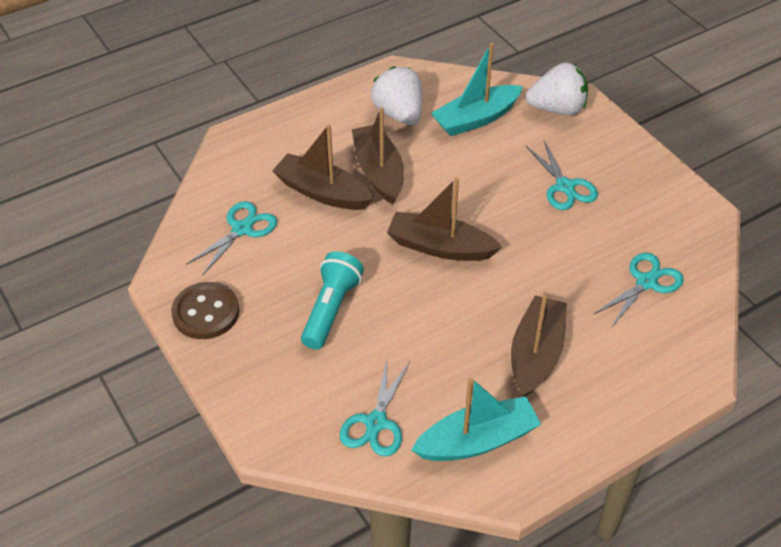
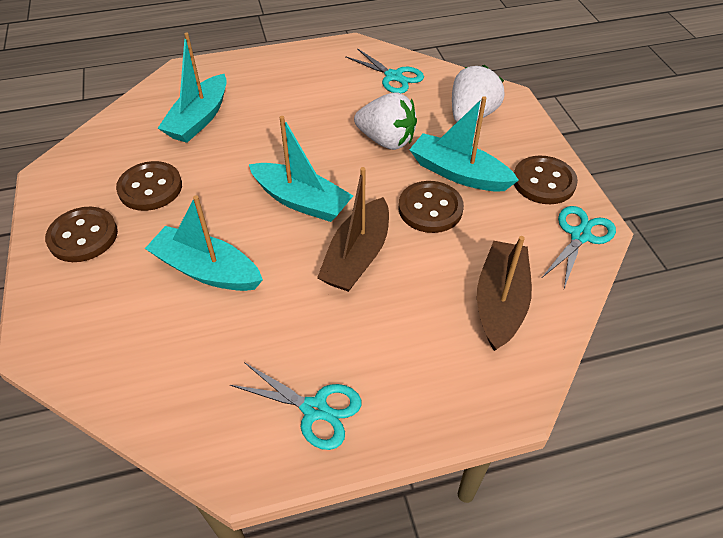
brown boat: 4 -> 2
brown button: 1 -> 4
turquoise boat: 2 -> 4
turquoise flashlight: 1 -> 0
turquoise scissors: 4 -> 3

